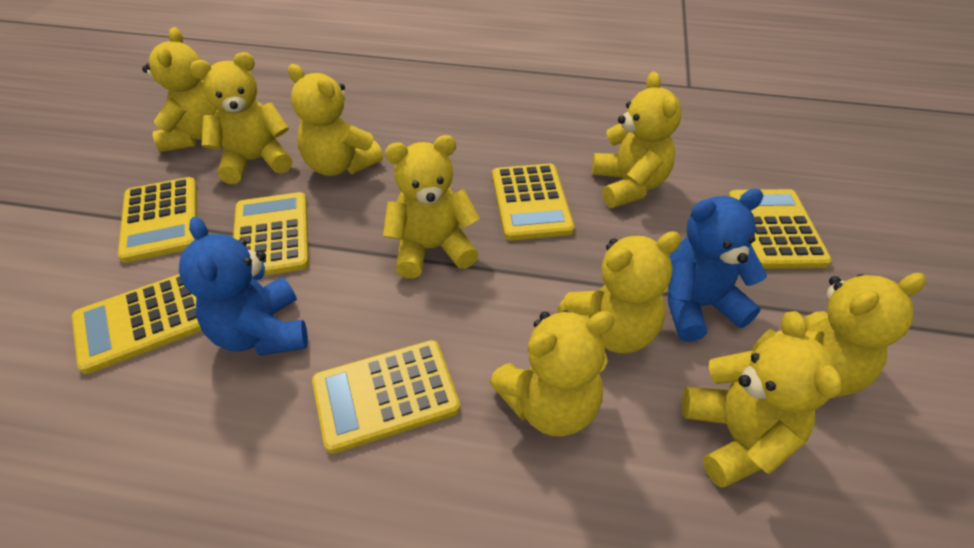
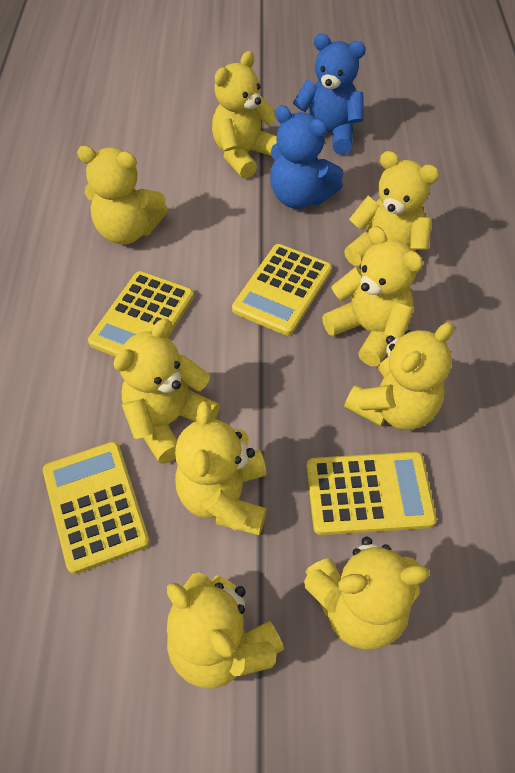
yellow calculator: 6 -> 4

